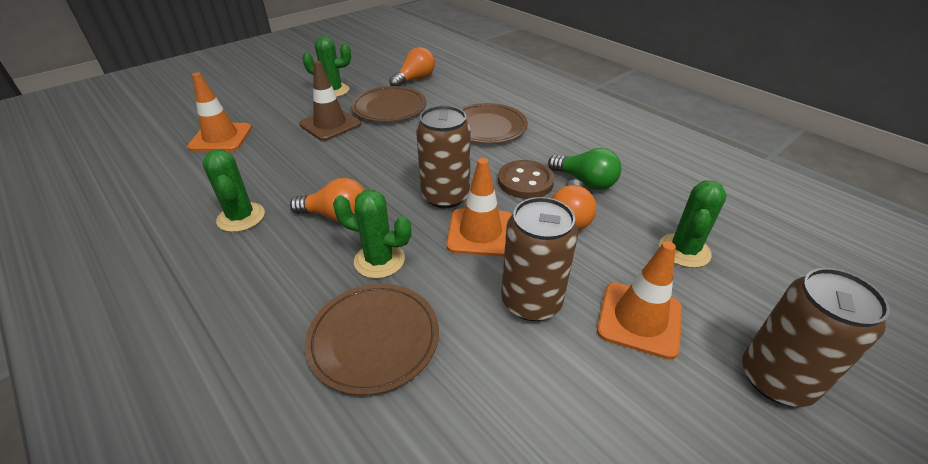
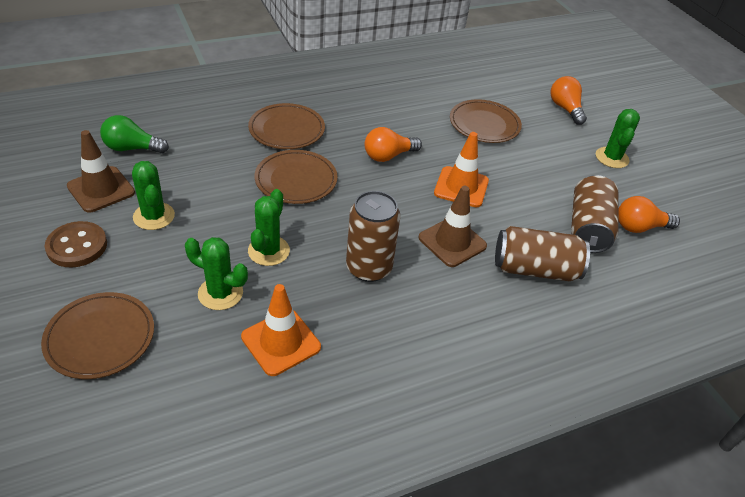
brown plate: 3 -> 4
brown traffic cone: 1 -> 2
orange traffic cone: 3 -> 2

